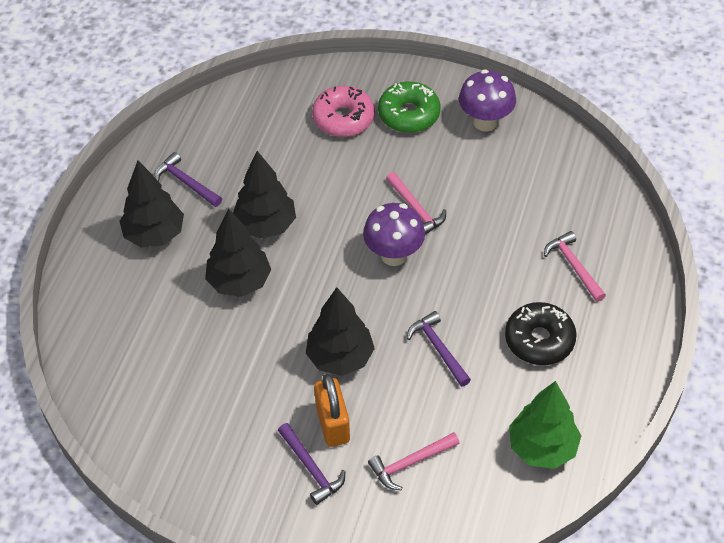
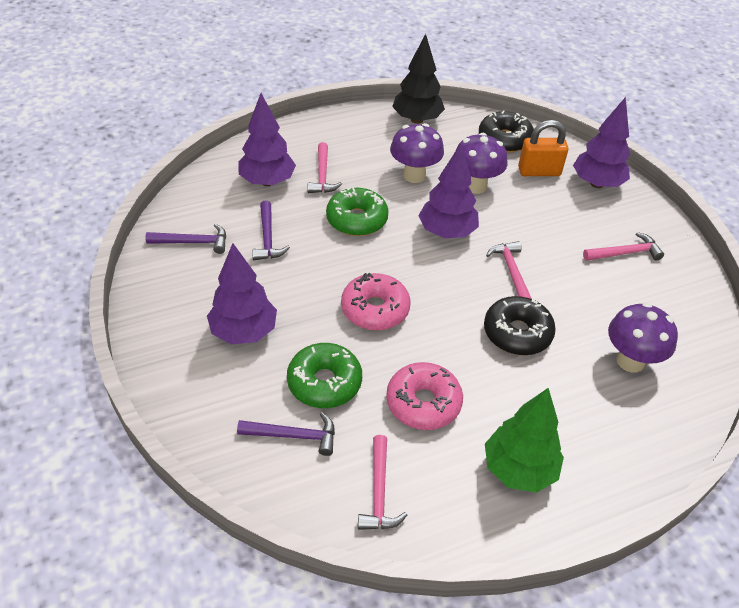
black donut: 1 -> 2
black tree: 4 -> 1
green donut: 1 -> 2
pink donut: 1 -> 2
pink hammer: 3 -> 4
purple mushroom: 2 -> 3
purple tree: 0 -> 4

